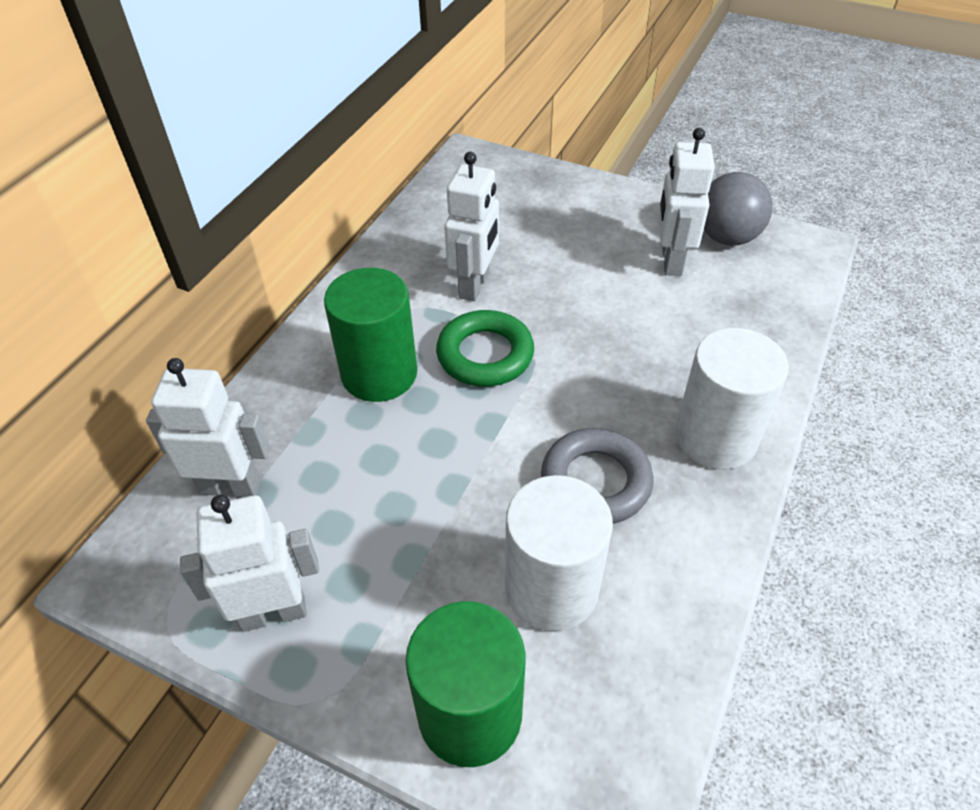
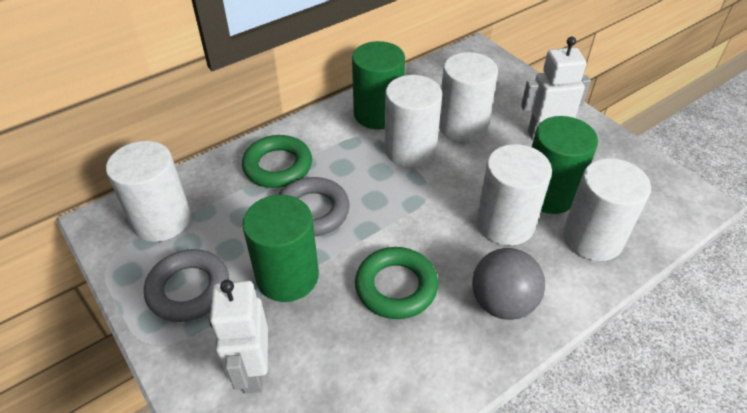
green cylinder: 2 -> 3
green ring: 1 -> 2
grey ring: 1 -> 2
white cylinder: 2 -> 5
white robot: 4 -> 2

